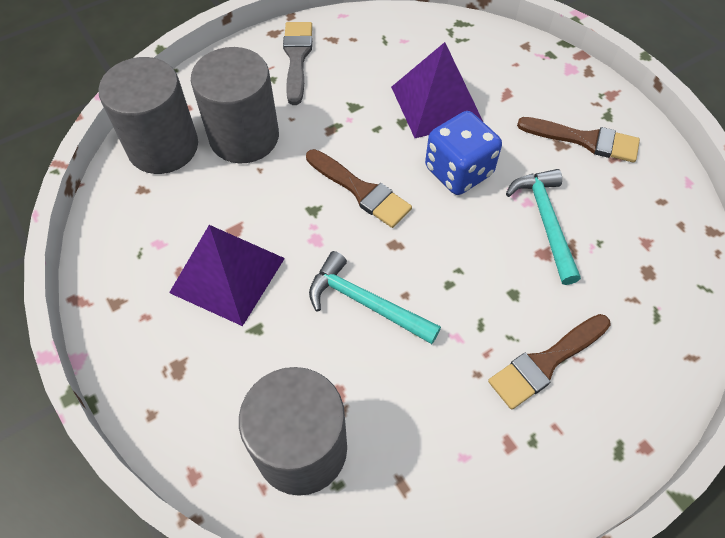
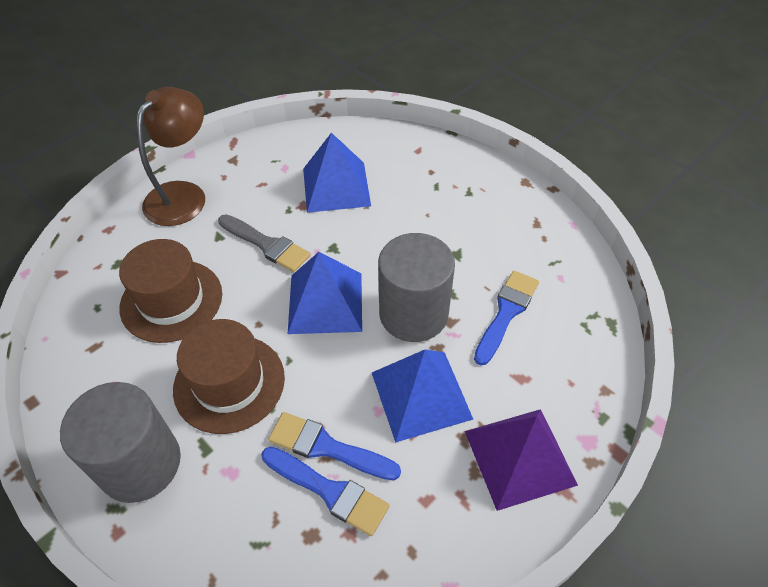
blue brush: 0 -> 3
blue dice: 1 -> 0
blue pyramid: 0 -> 3
brown brush: 3 -> 0
brown hat: 0 -> 2
brown lamp: 0 -> 1
grey cylinder: 3 -> 2
purple pyramid: 2 -> 1
turquoise hammer: 2 -> 0

